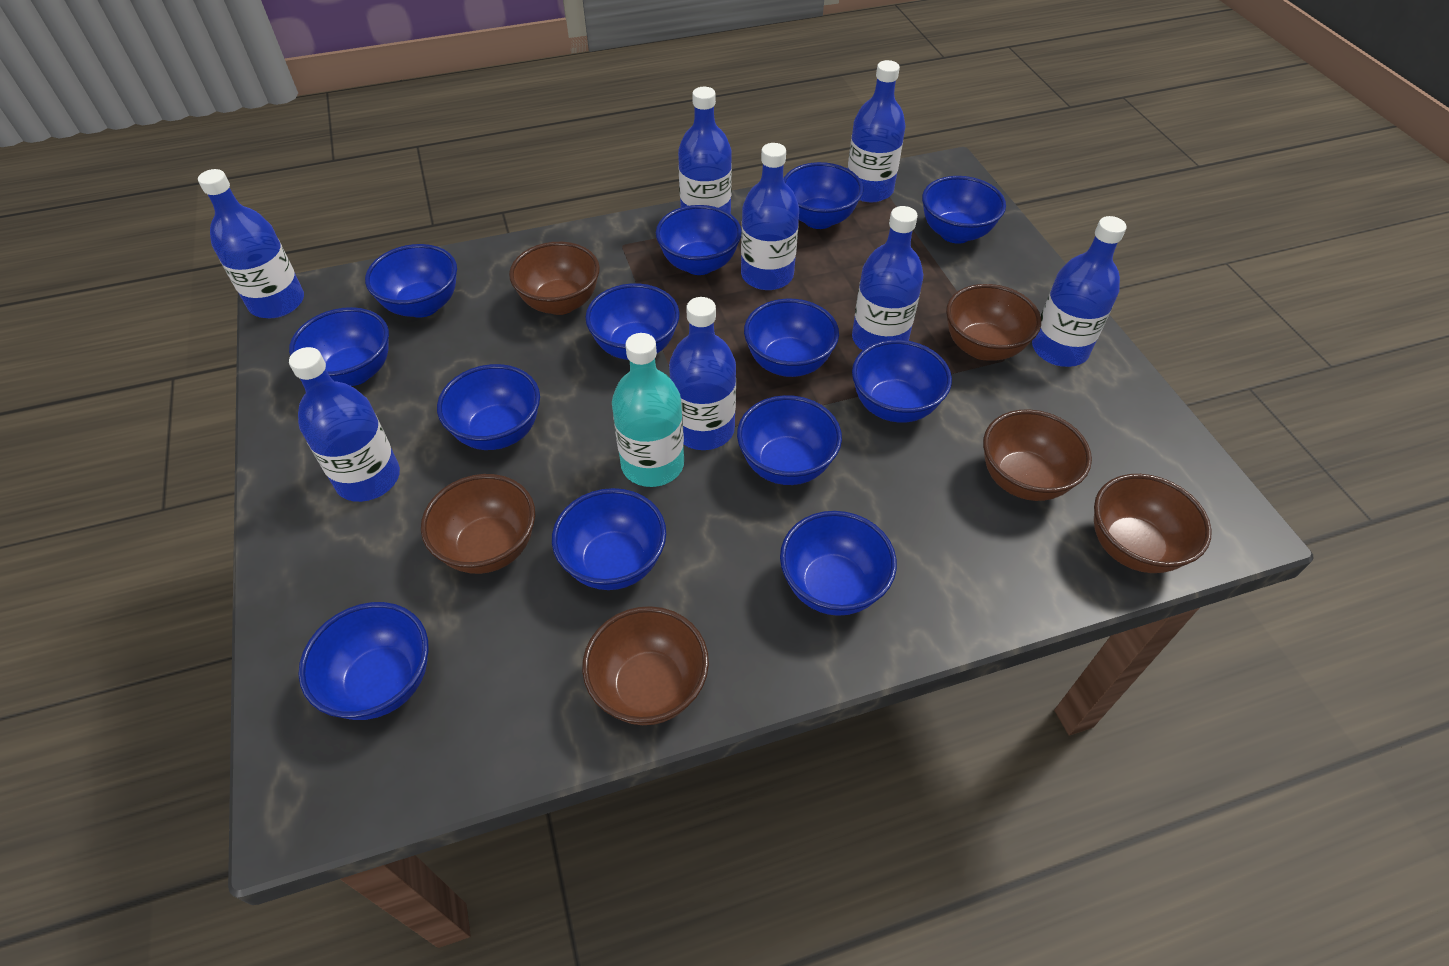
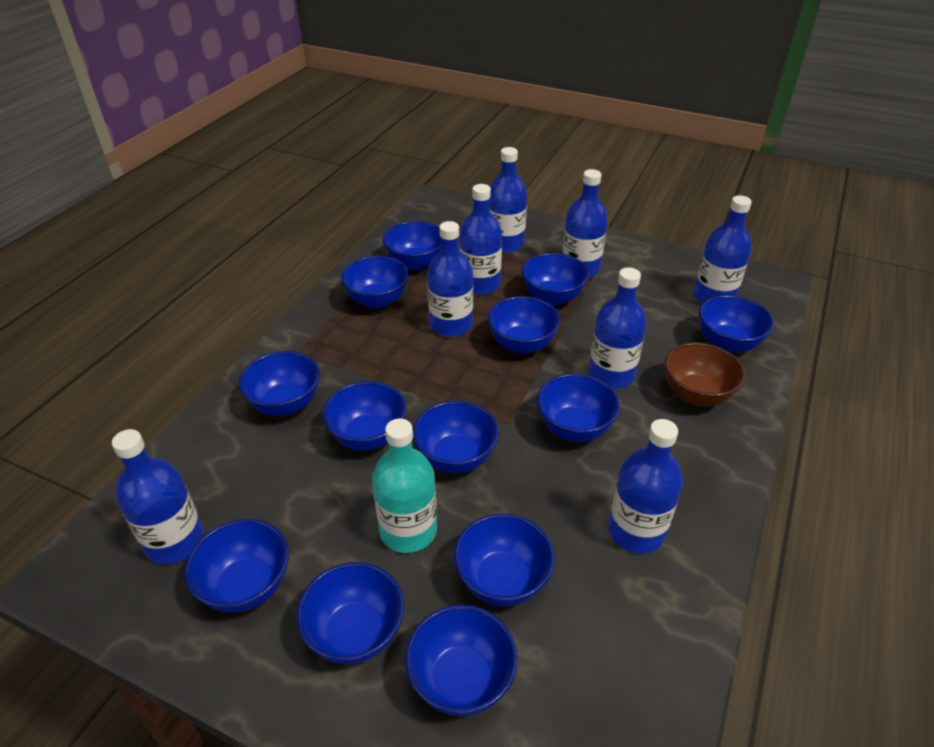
brown bowl: 6 -> 1

